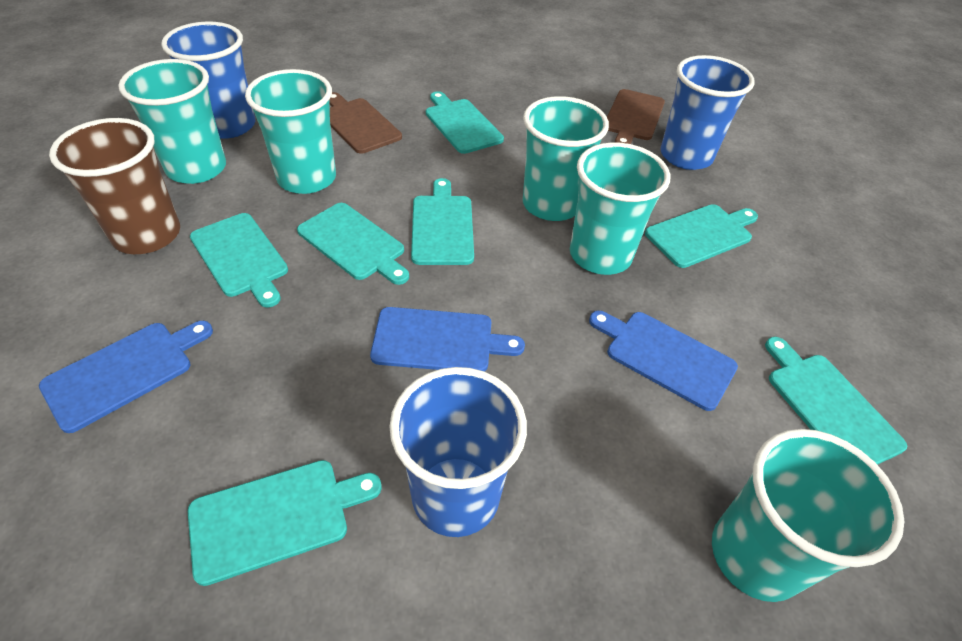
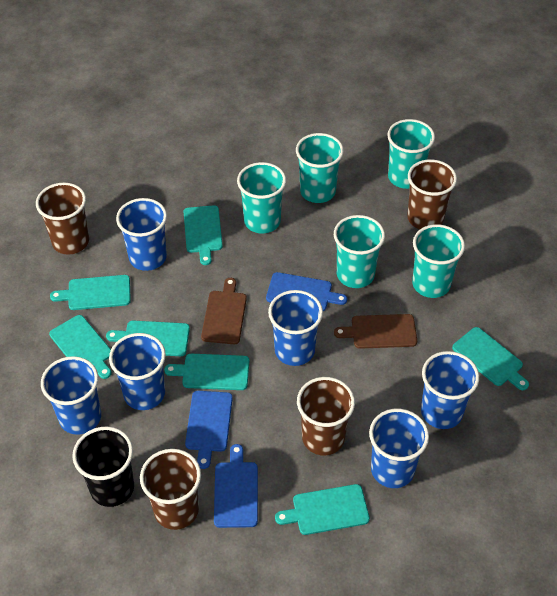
black cup: 0 -> 1
blue cup: 3 -> 6
brown cup: 1 -> 4

